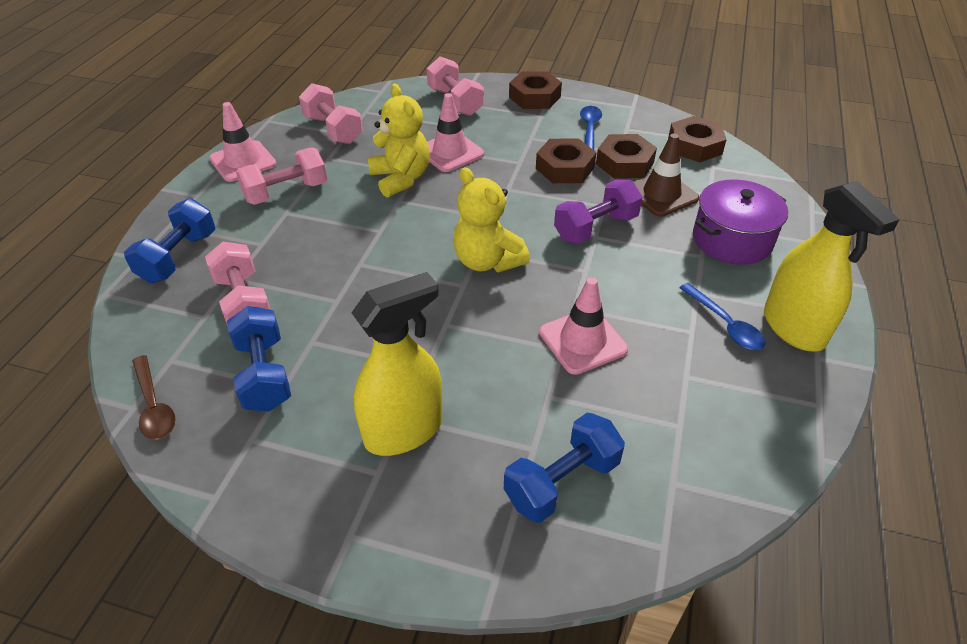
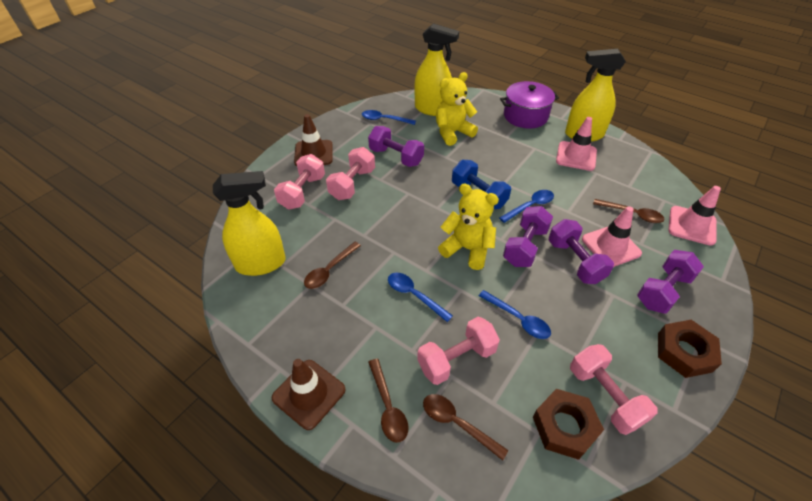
blue dumbbell: 3 -> 1
blue spoon: 2 -> 4
brown nut: 4 -> 2
brown spoon: 1 -> 4
brown traffic cone: 1 -> 2
purple dumbbell: 1 -> 4
yellow spray bottle: 2 -> 3

